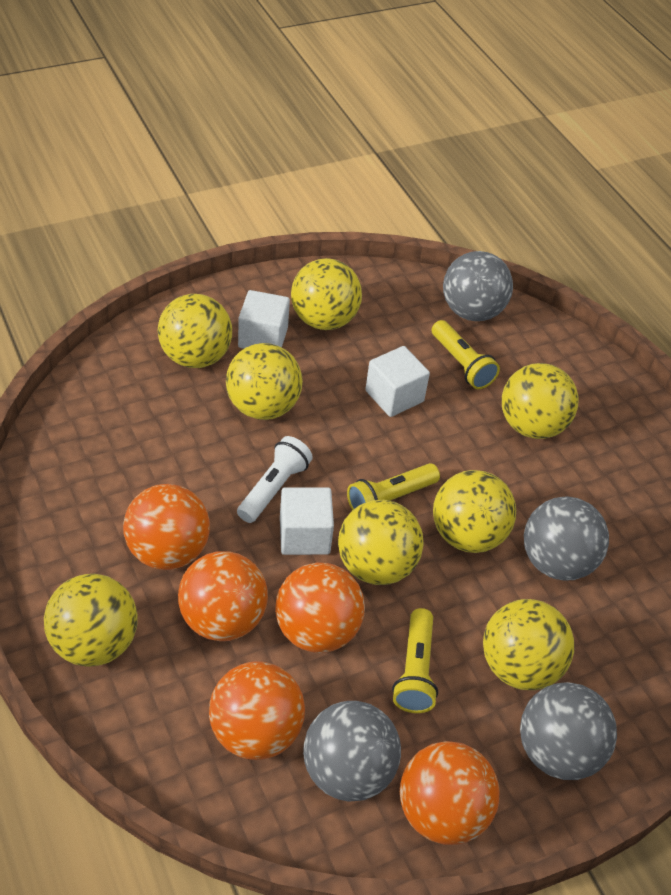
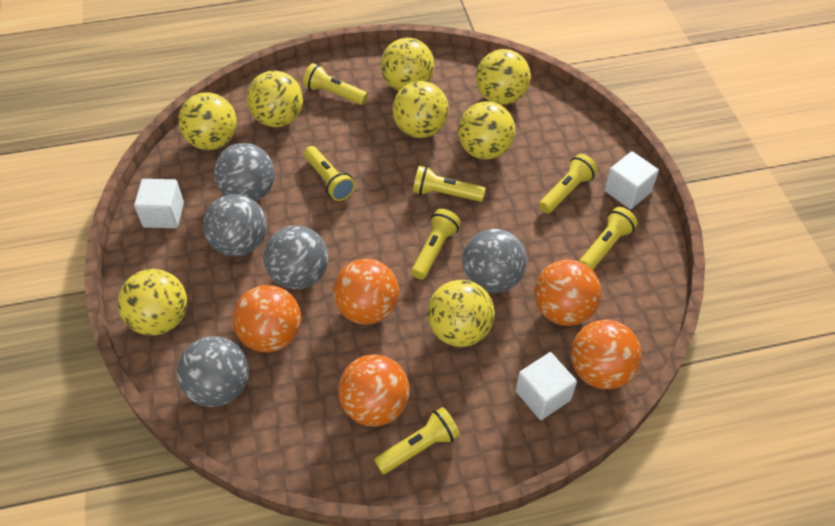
grey ball: 4 -> 5
white flashlight: 1 -> 0
yellow flashlight: 3 -> 7

